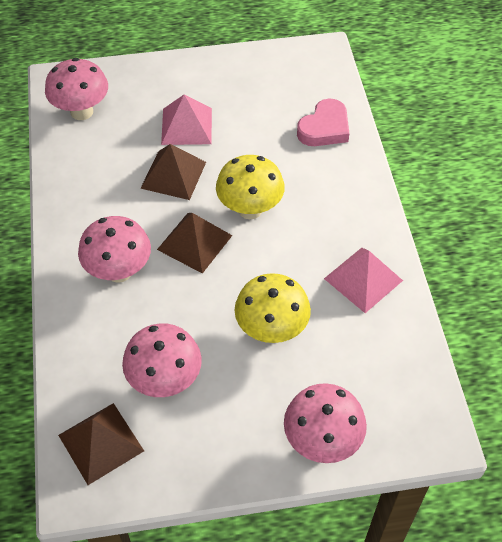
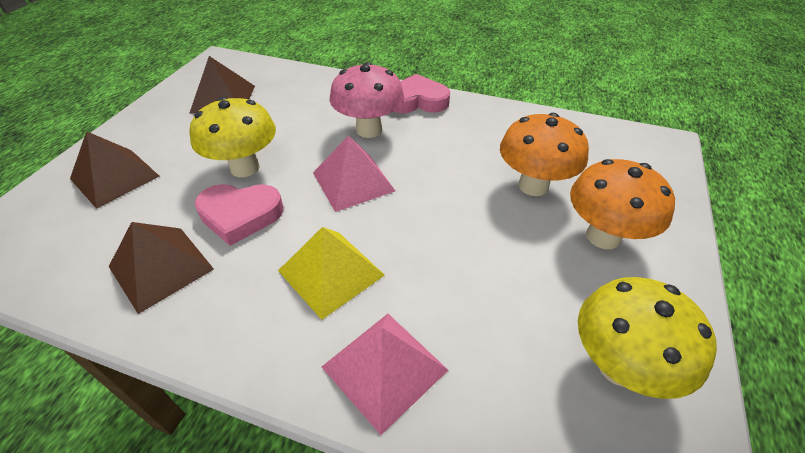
orange mushroom: 0 -> 2
pink heart: 1 -> 2
pink mushroom: 4 -> 1
yellow pyramid: 0 -> 1

